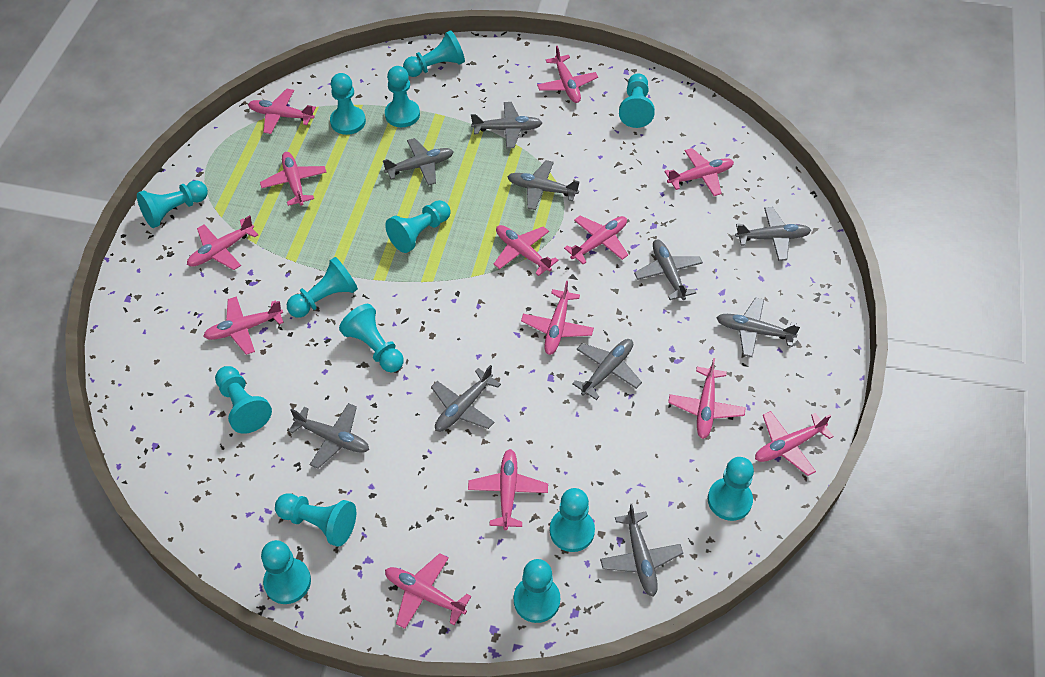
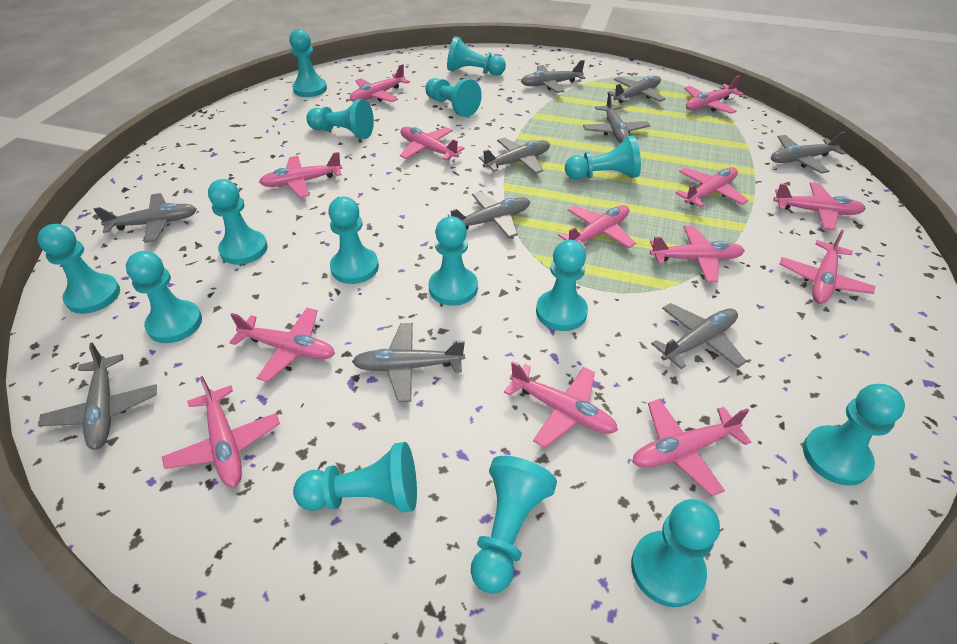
turquoise pawn: 14 -> 15

